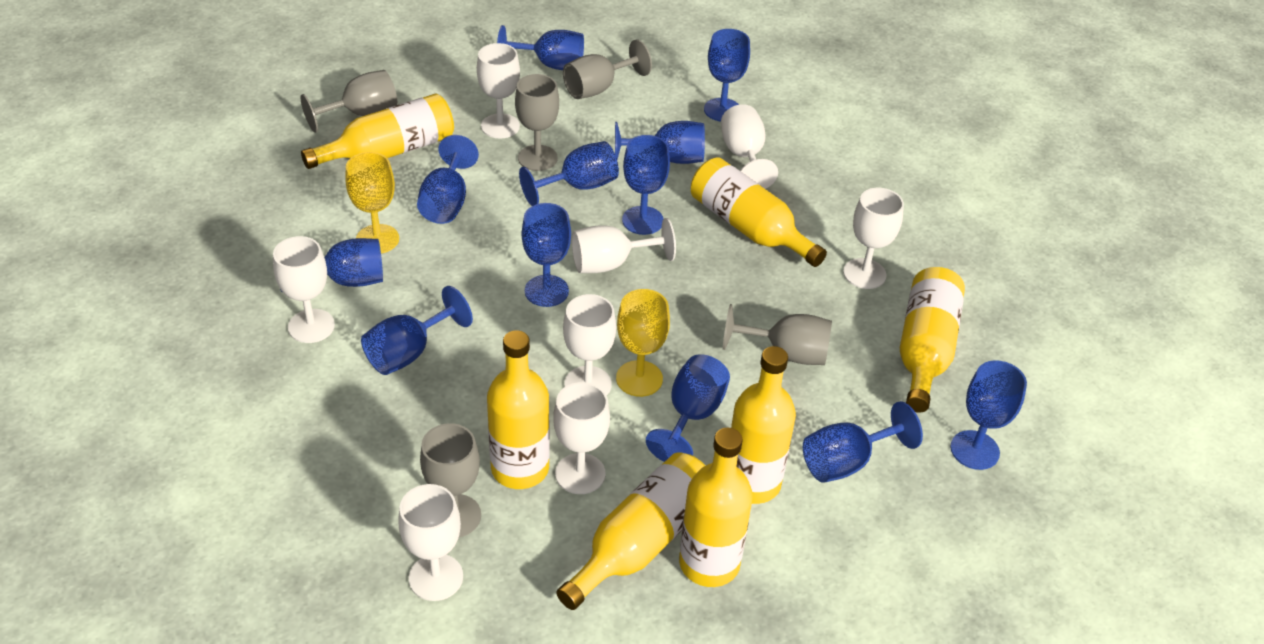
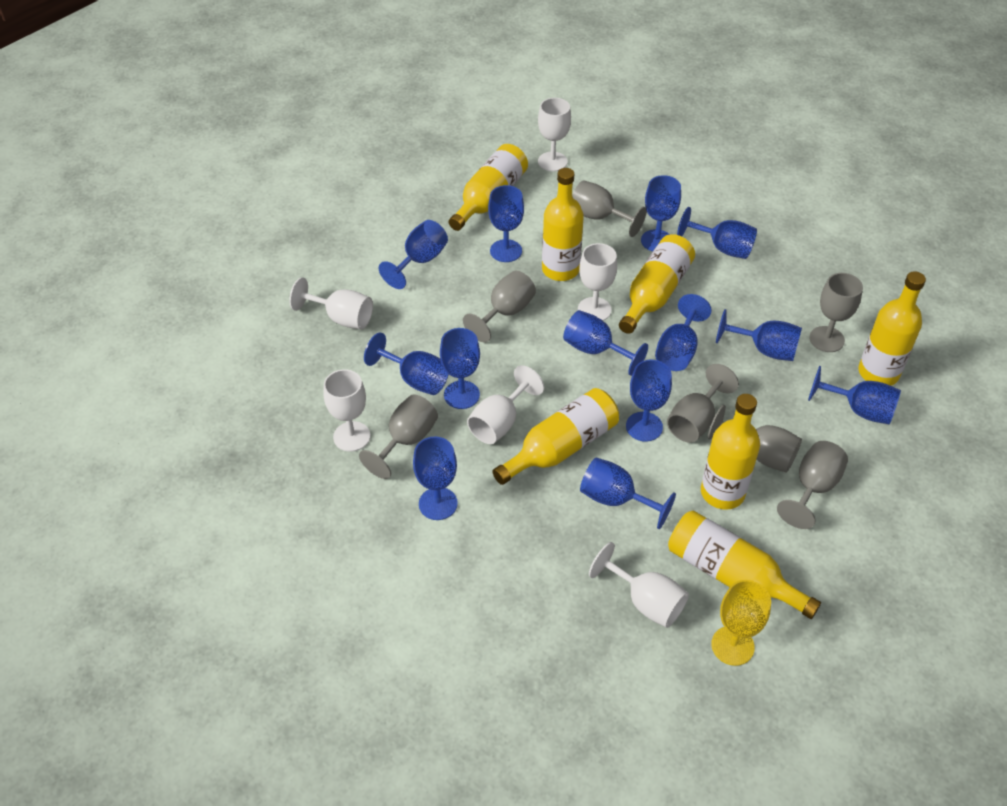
blue goblet: 12 -> 13
grey goblet: 5 -> 7
white goblet: 8 -> 6
yellow goblet: 2 -> 1

